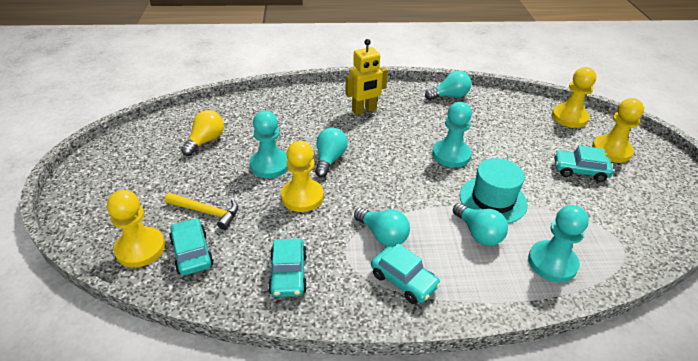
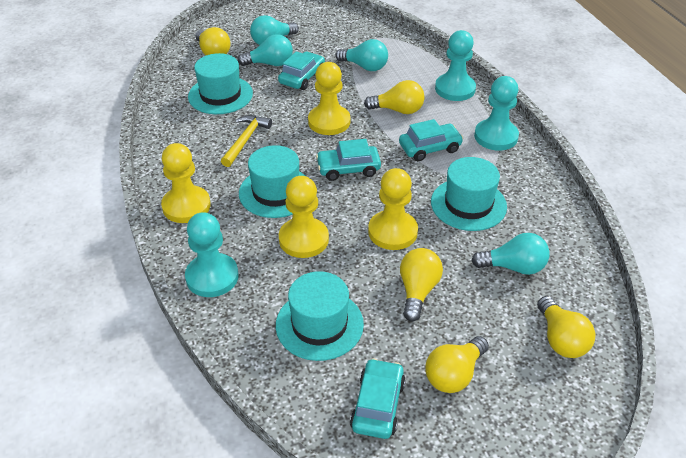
turquoise hat: 1 -> 4
yellow light bulb: 1 -> 5
yellow robot: 1 -> 0

